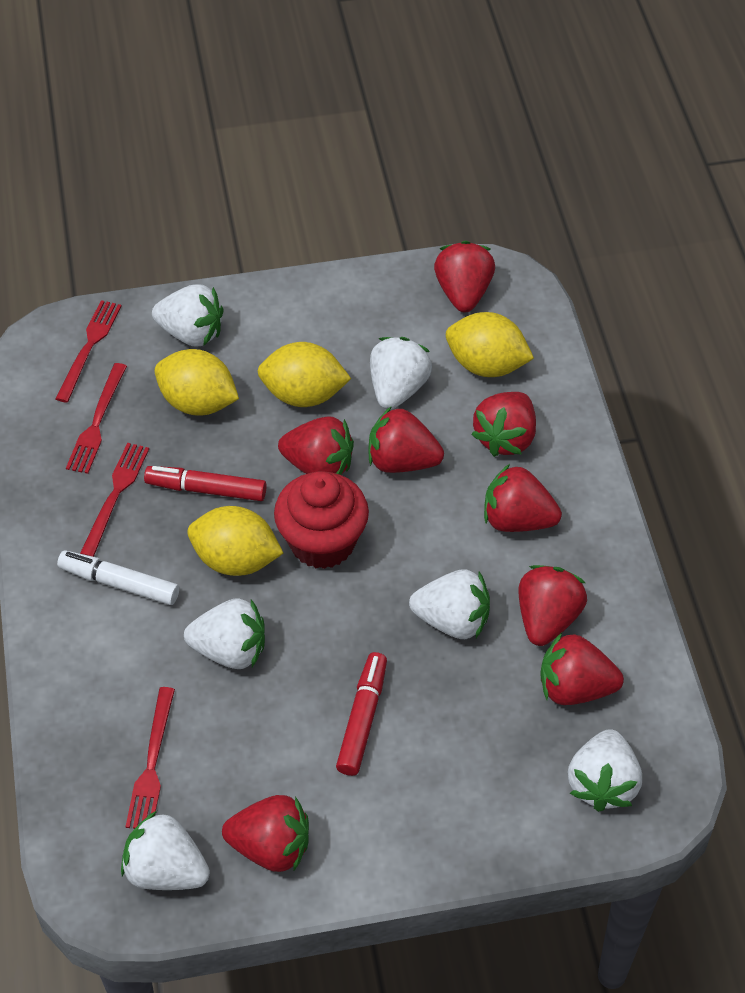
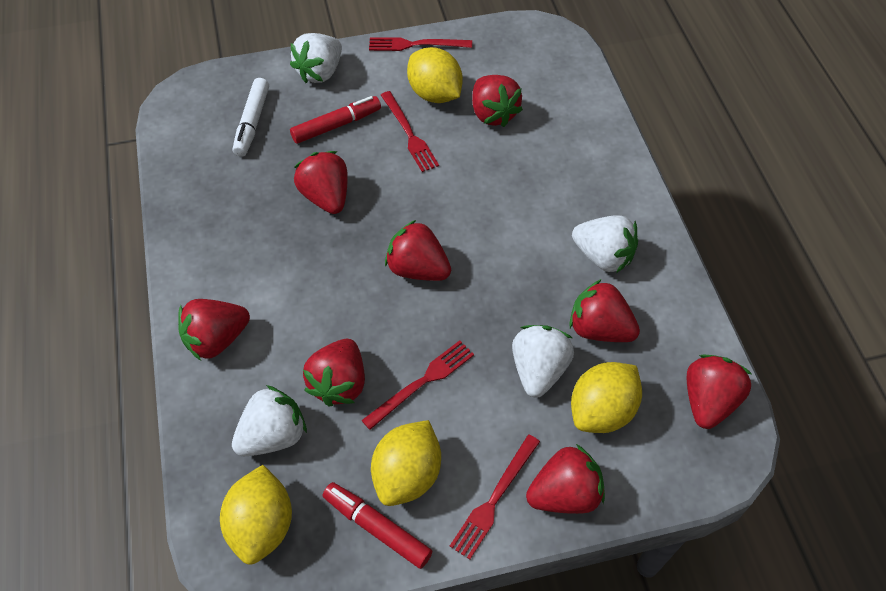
red cupcake: 1 -> 0
white strawberry: 6 -> 4

